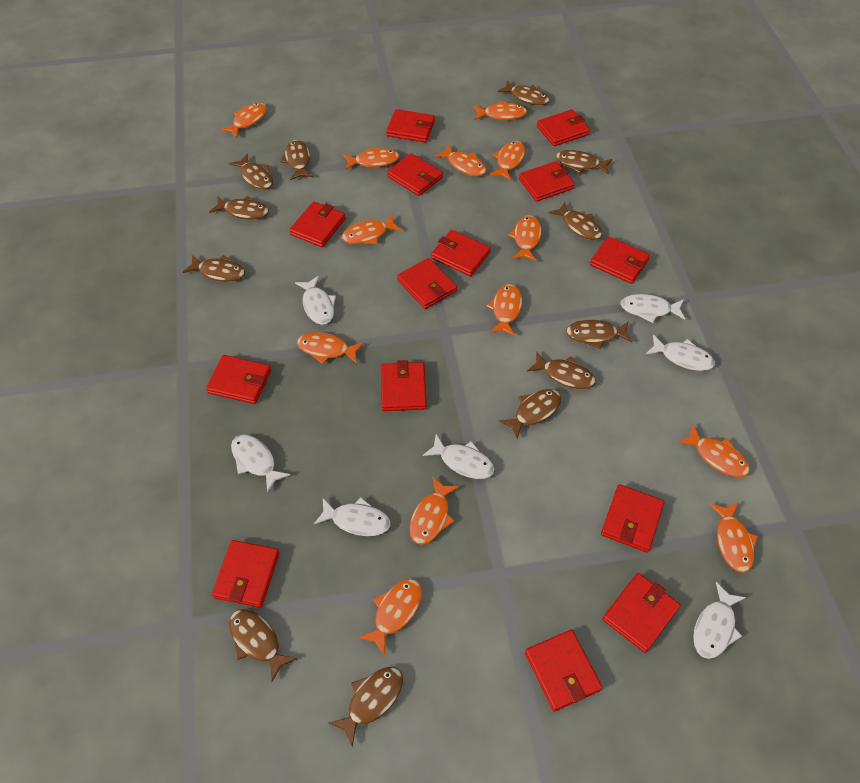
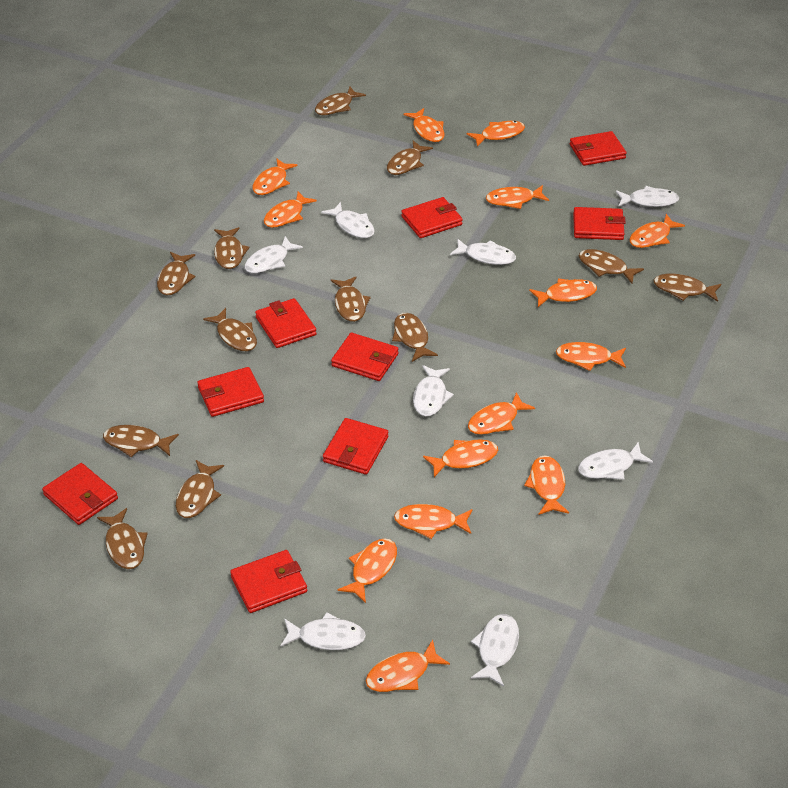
orange fish: 13 -> 14
red wallet: 14 -> 9
white fish: 7 -> 8

